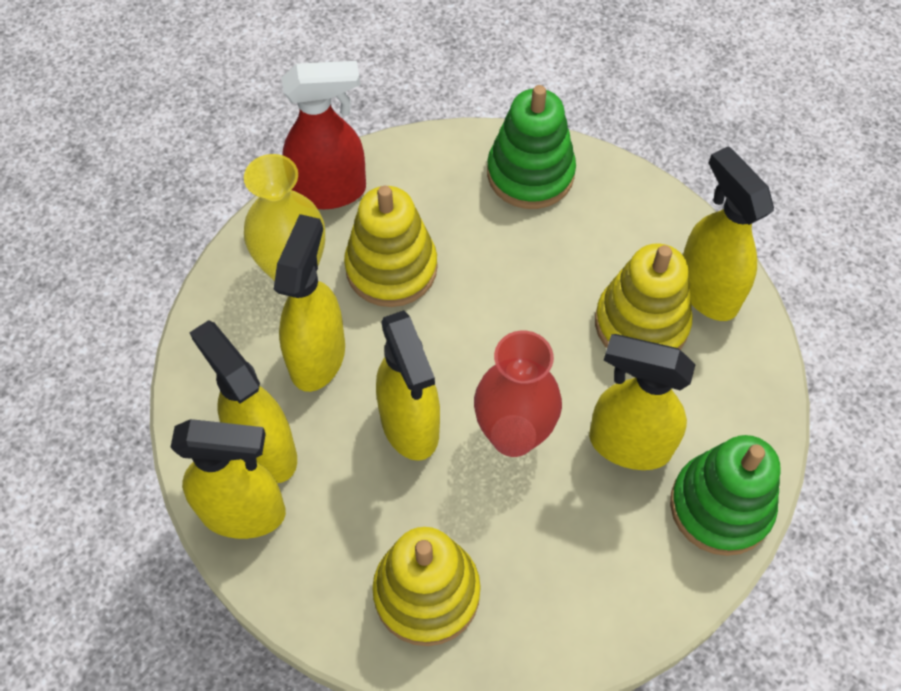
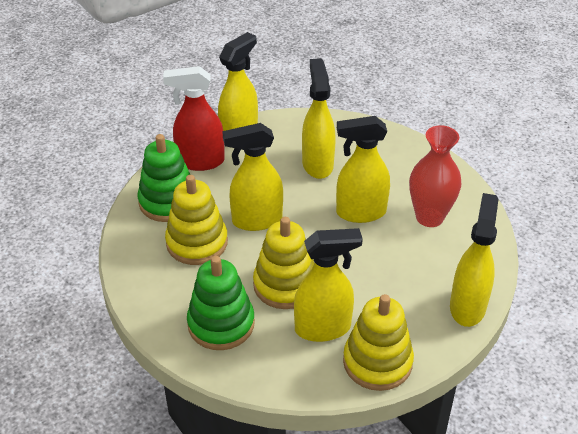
yellow vase: 1 -> 0

